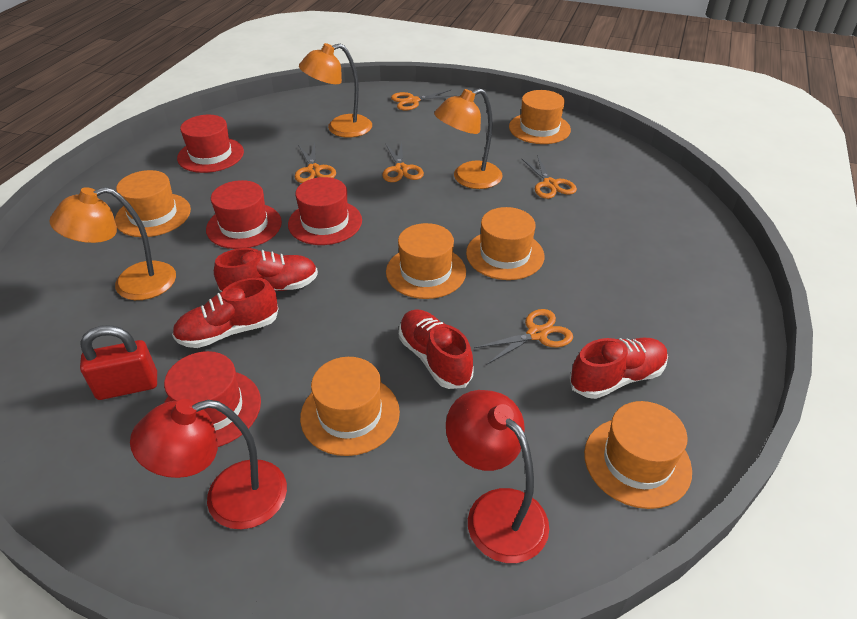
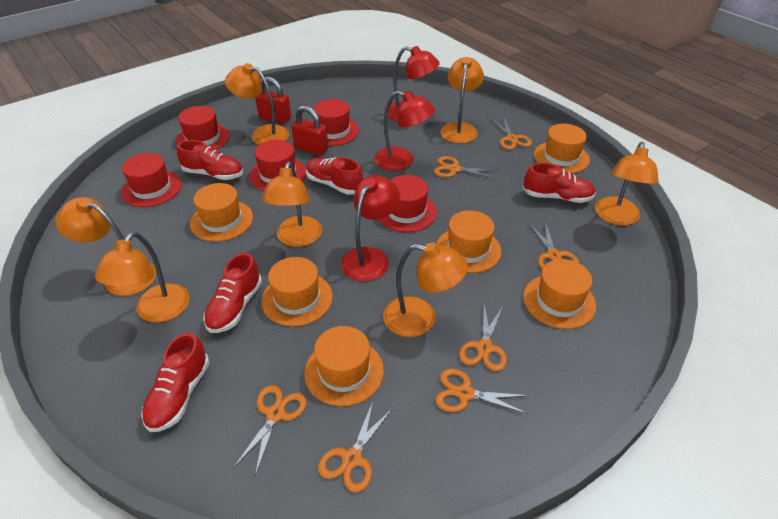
orange lamp: 3 -> 7
orange scissors: 5 -> 7
red hat: 4 -> 5
red lamp: 2 -> 3
red padlock: 1 -> 2
red shoe: 4 -> 5

